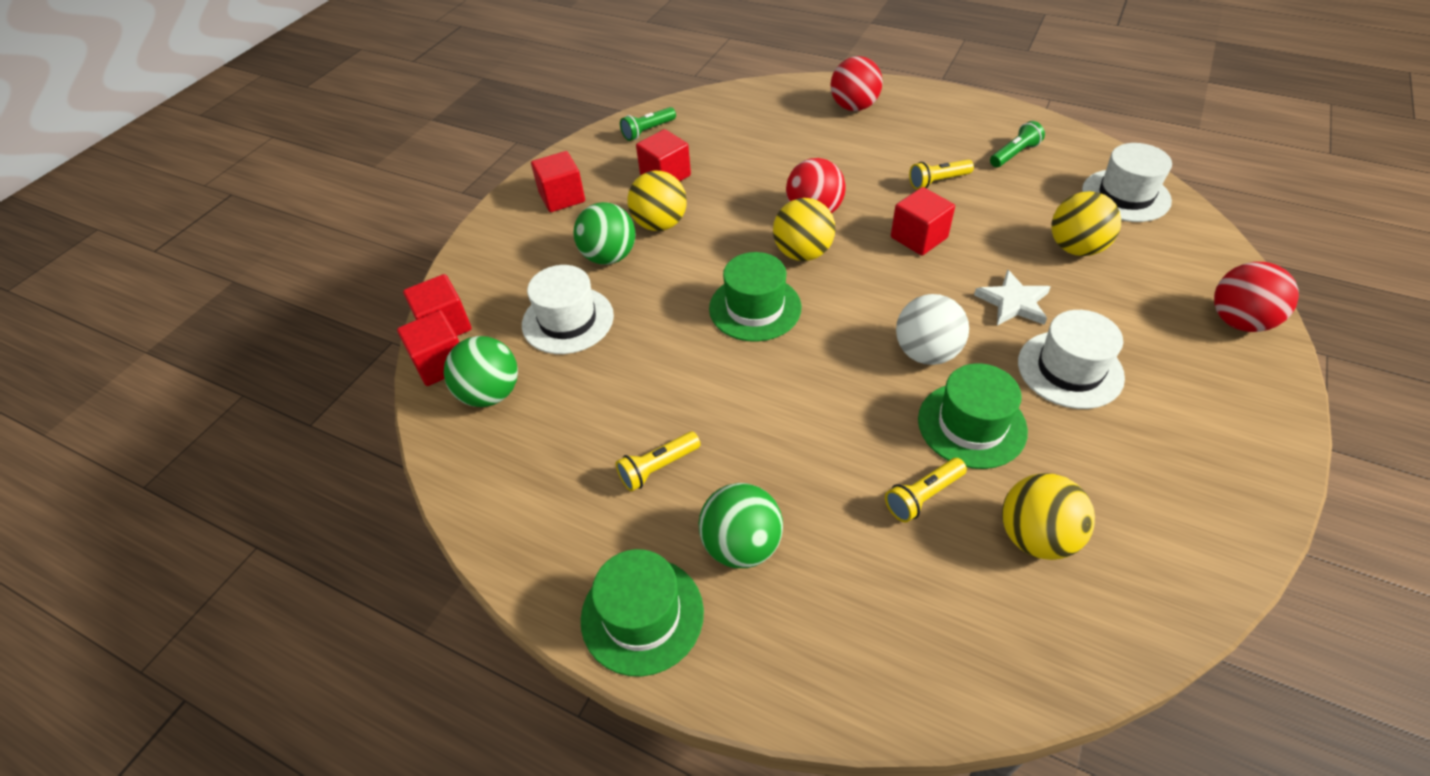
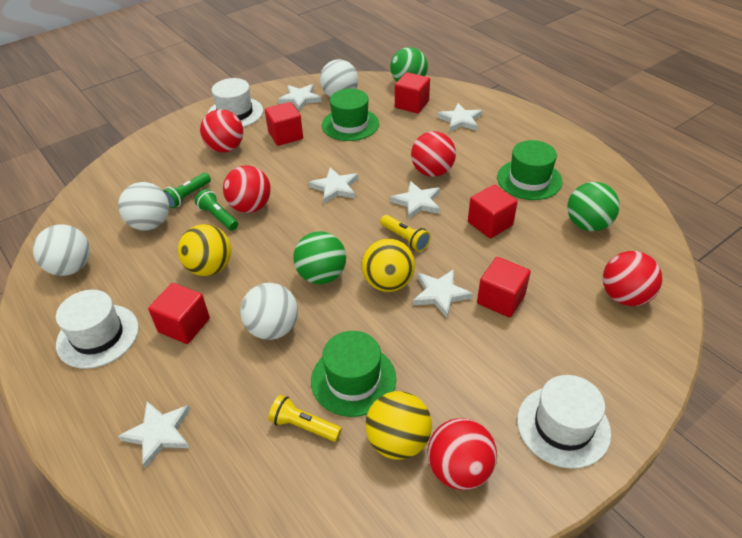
red ball: 3 -> 5
white ball: 1 -> 4
white star: 1 -> 6
yellow ball: 4 -> 3
yellow flashlight: 3 -> 2

